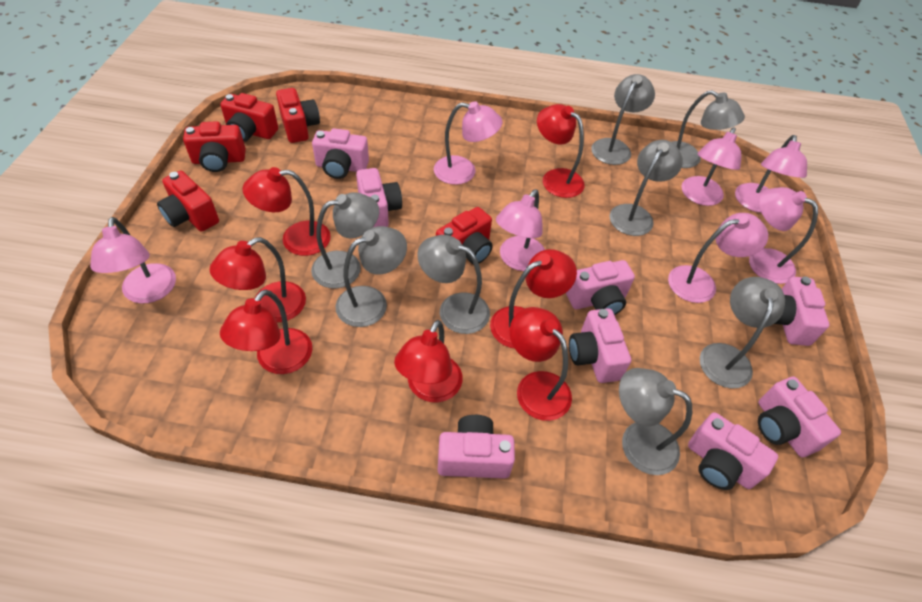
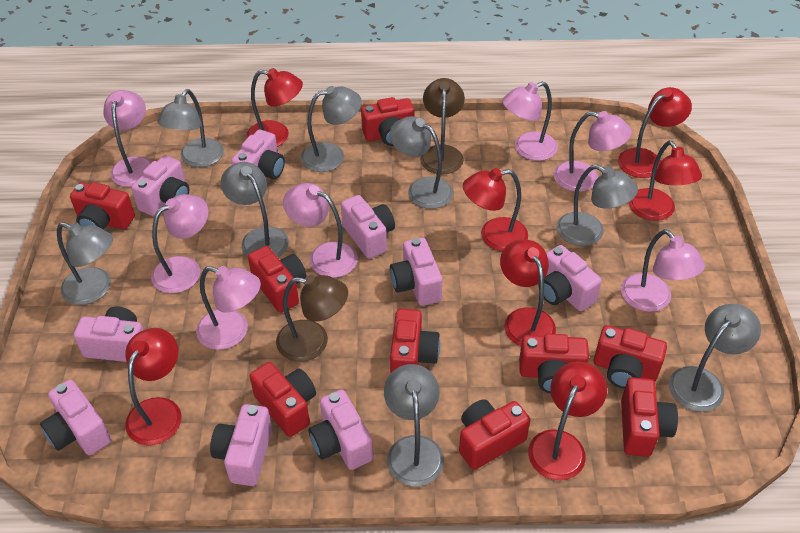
brown lamp: 0 -> 2
pink camera: 8 -> 9
red camera: 5 -> 9

